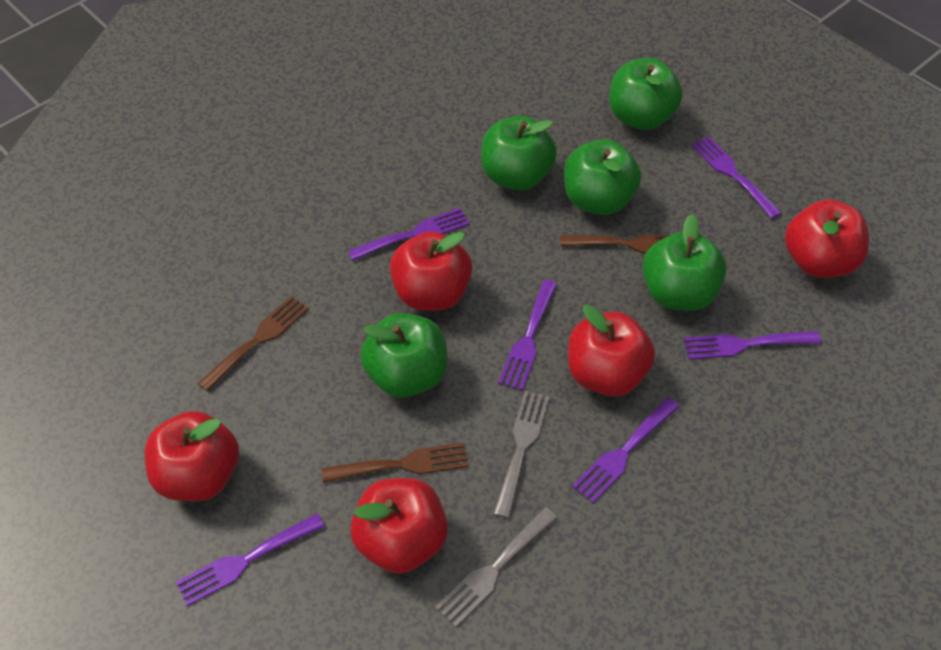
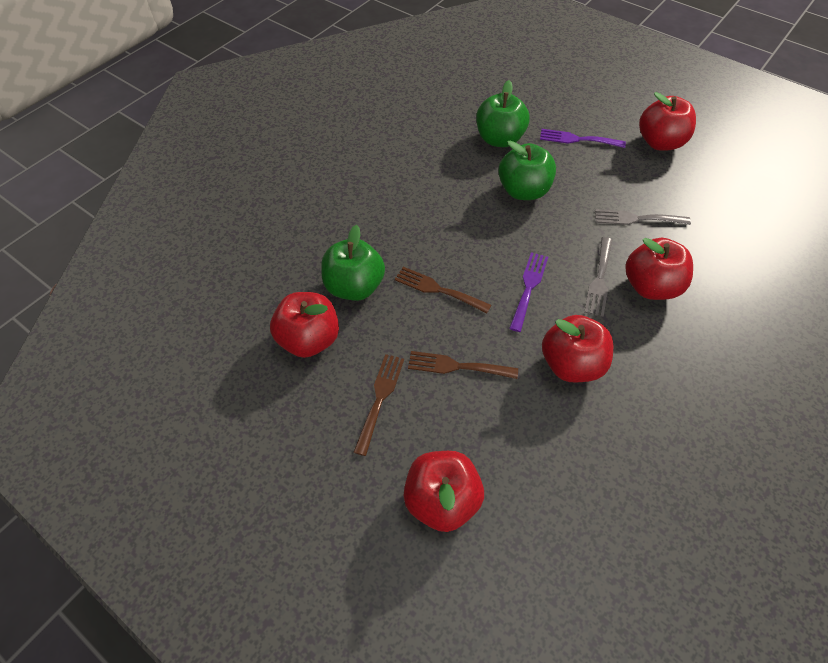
green apple: 5 -> 3
purple fork: 6 -> 2

